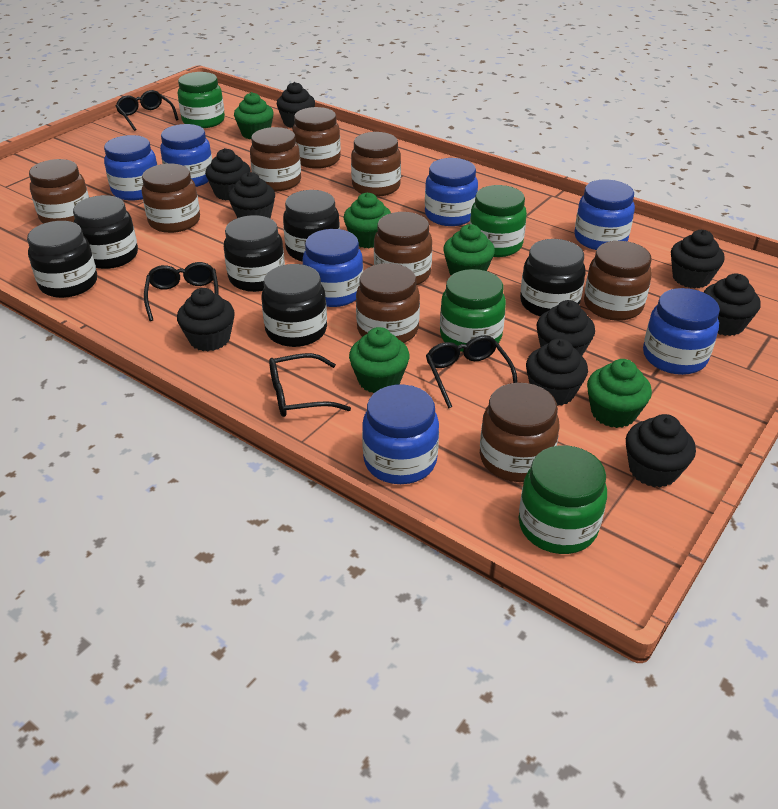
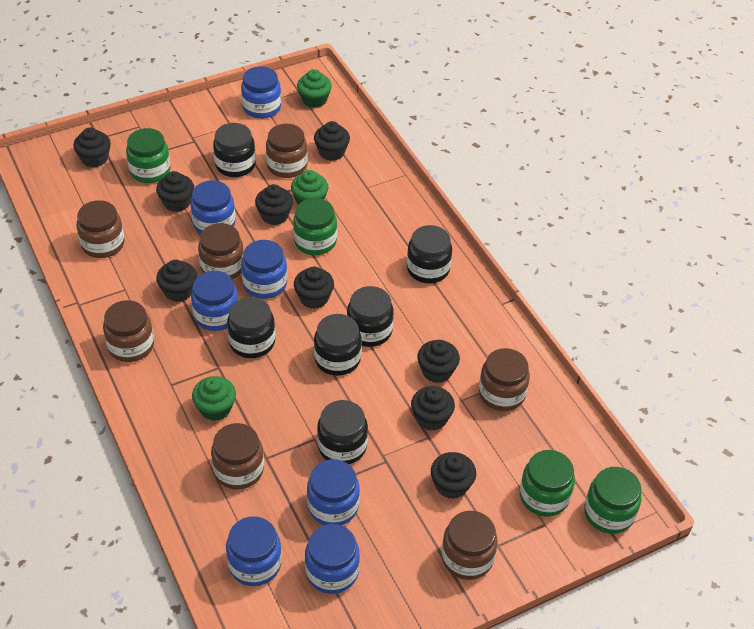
black glasses: 4 -> 0
brown jar: 9 -> 7
green cupcake: 5 -> 3

